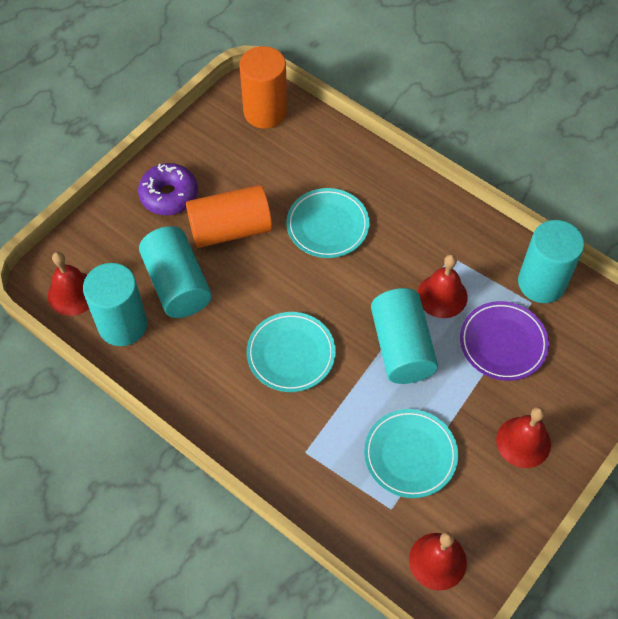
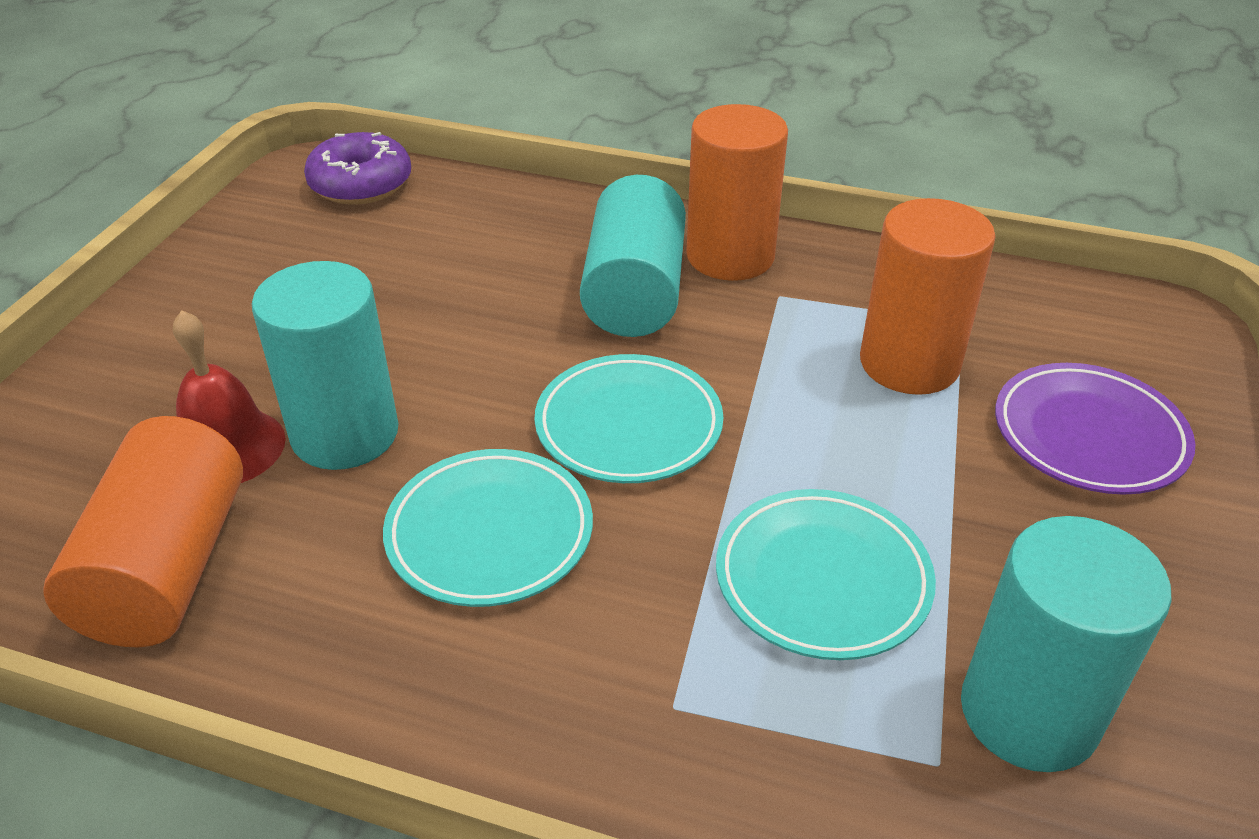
orange cylinder: 2 -> 3
red bell: 4 -> 1
turquoise cylinder: 4 -> 3

